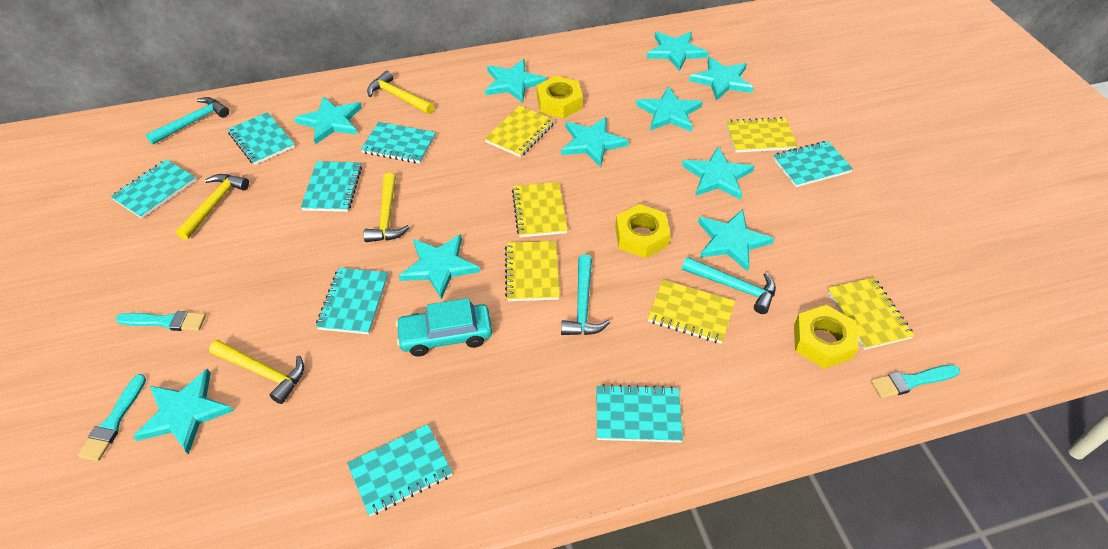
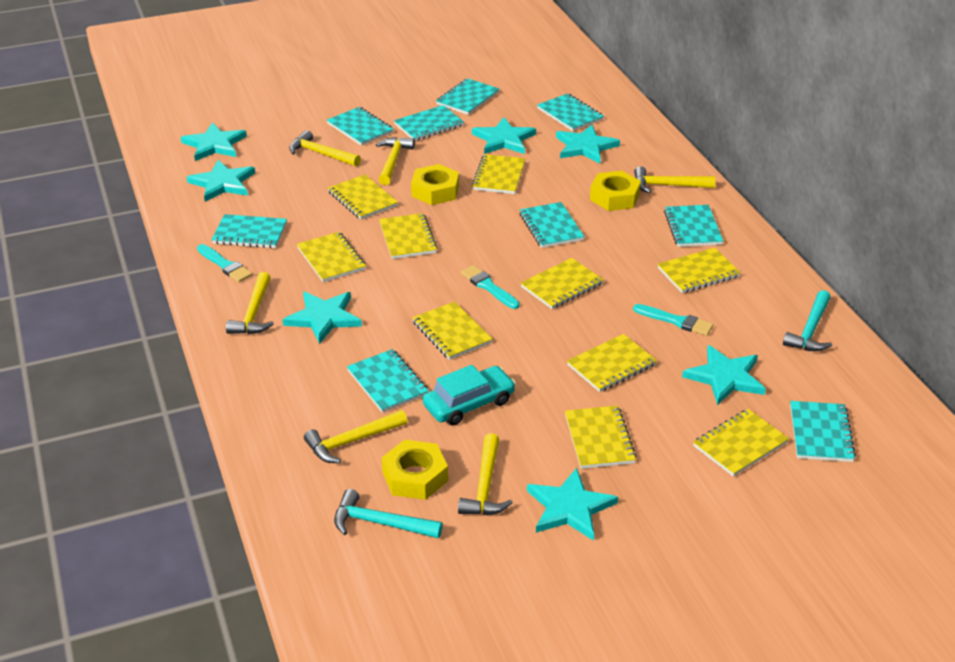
turquoise hammer: 3 -> 2
turquoise notebook: 8 -> 9
turquoise star: 10 -> 7
yellow hammer: 4 -> 6
yellow notebook: 6 -> 10

